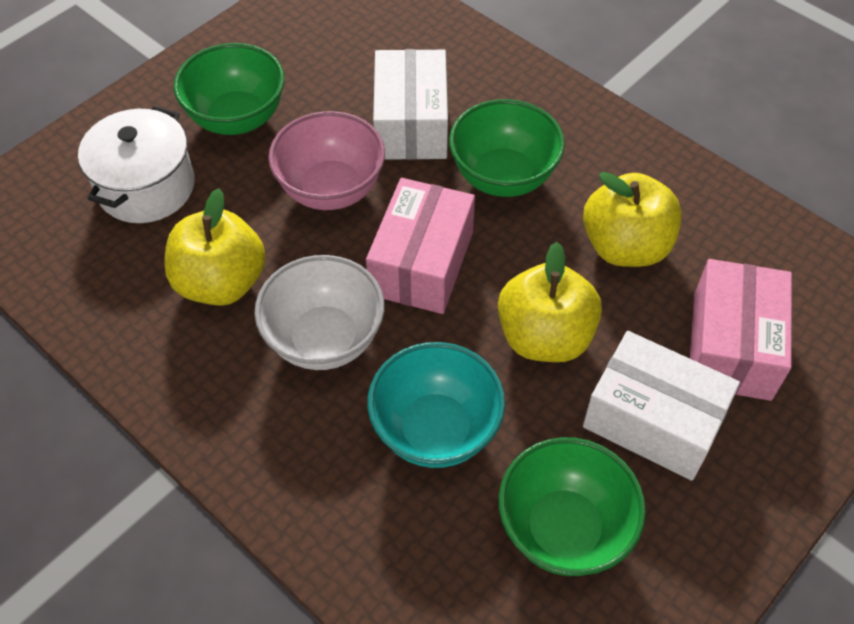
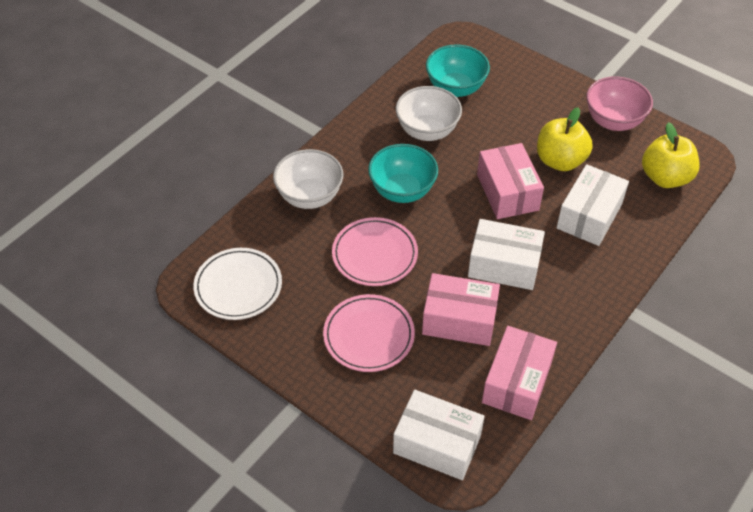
green bowl: 3 -> 0
pink box: 2 -> 3
pink plate: 0 -> 2
turquoise bowl: 1 -> 2
white bowl: 1 -> 2
white box: 2 -> 3
white plate: 0 -> 1
white pot: 1 -> 0
yellow apple: 3 -> 2

